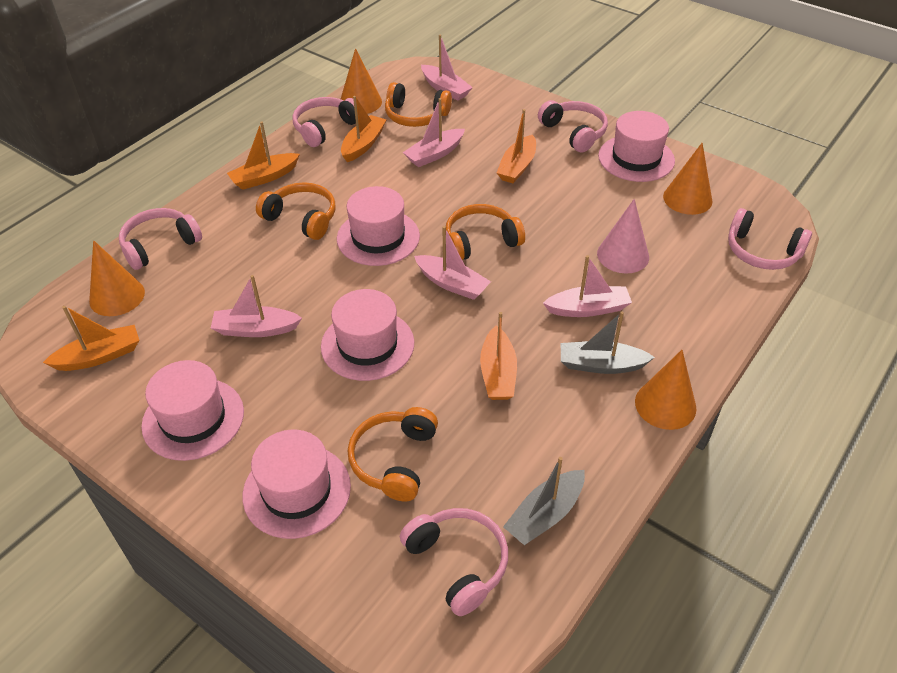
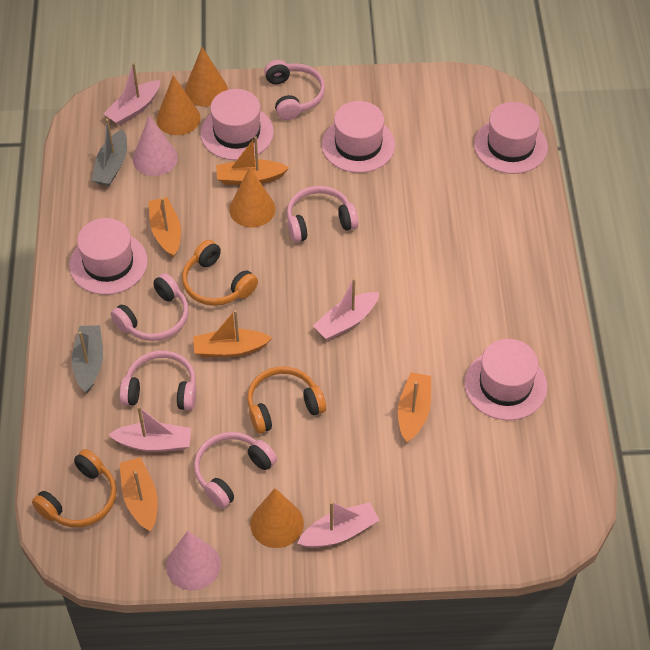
orange headphones: 4 -> 3
pink boat: 5 -> 4
pink cone: 1 -> 2

